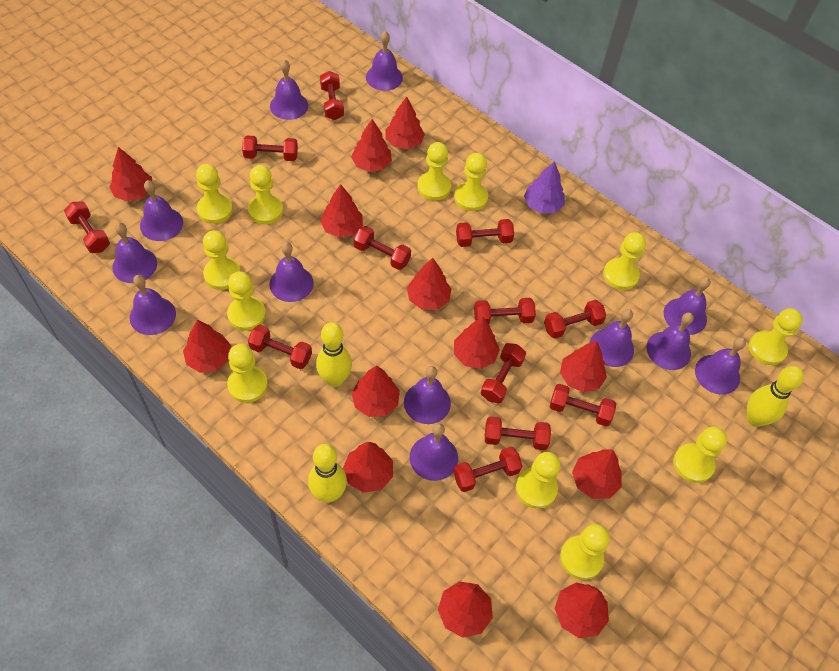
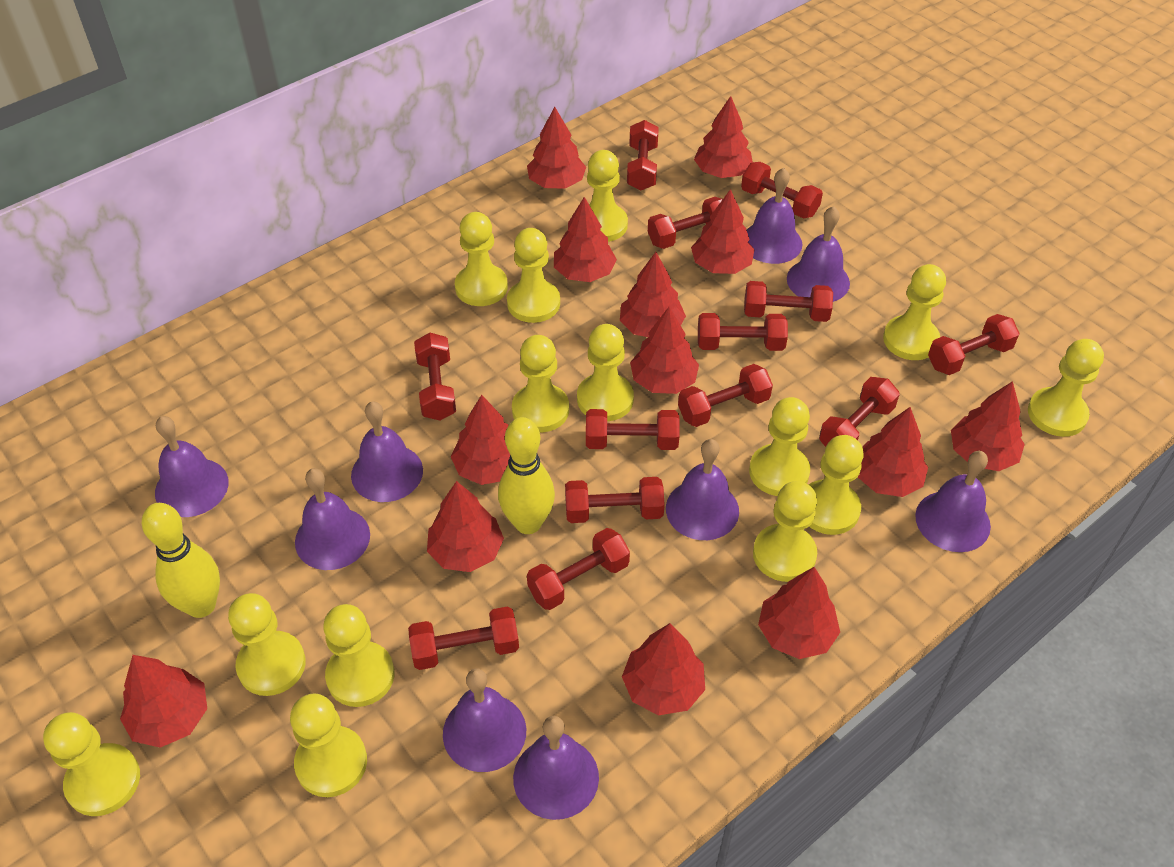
purple bell: 12 -> 9
purple tree: 1 -> 0
red dumbbell: 12 -> 13
yellow bowling pin: 3 -> 2
yellow pawn: 12 -> 14

